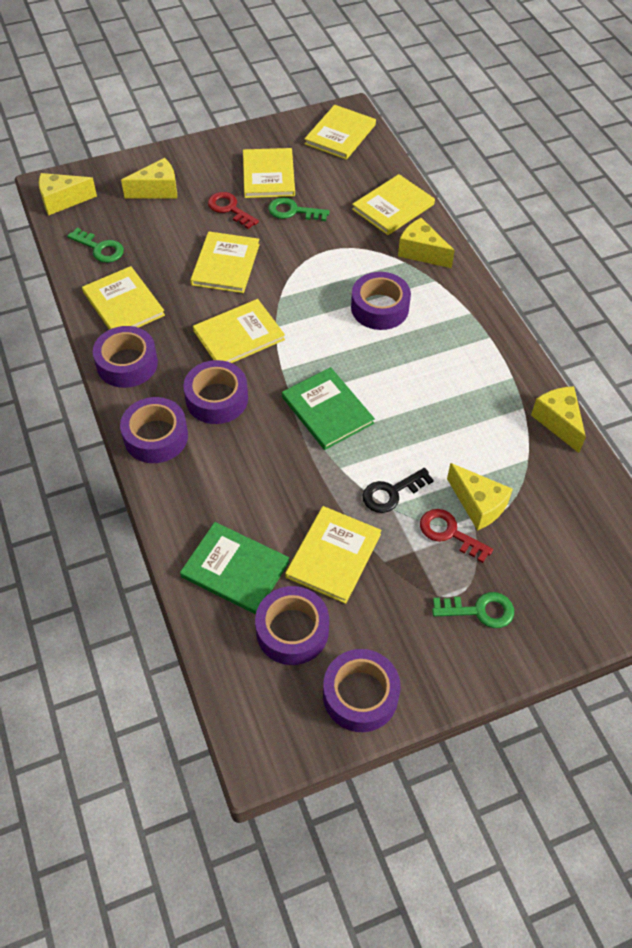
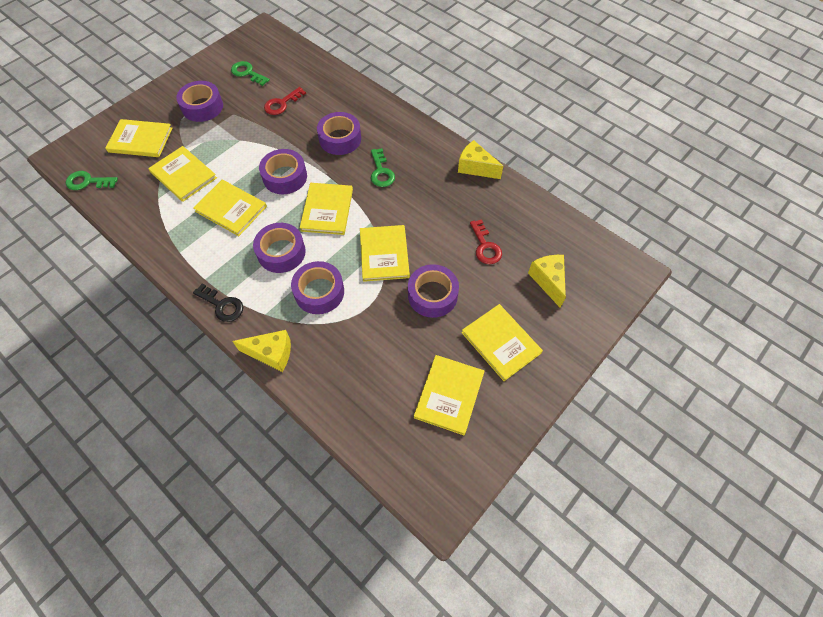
green book: 2 -> 0
yellow cheese: 5 -> 3

